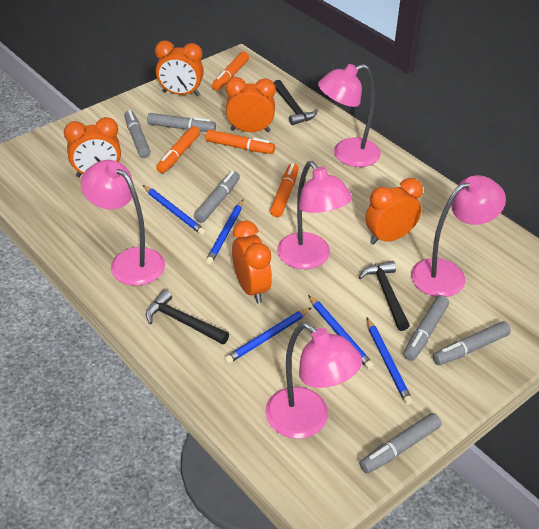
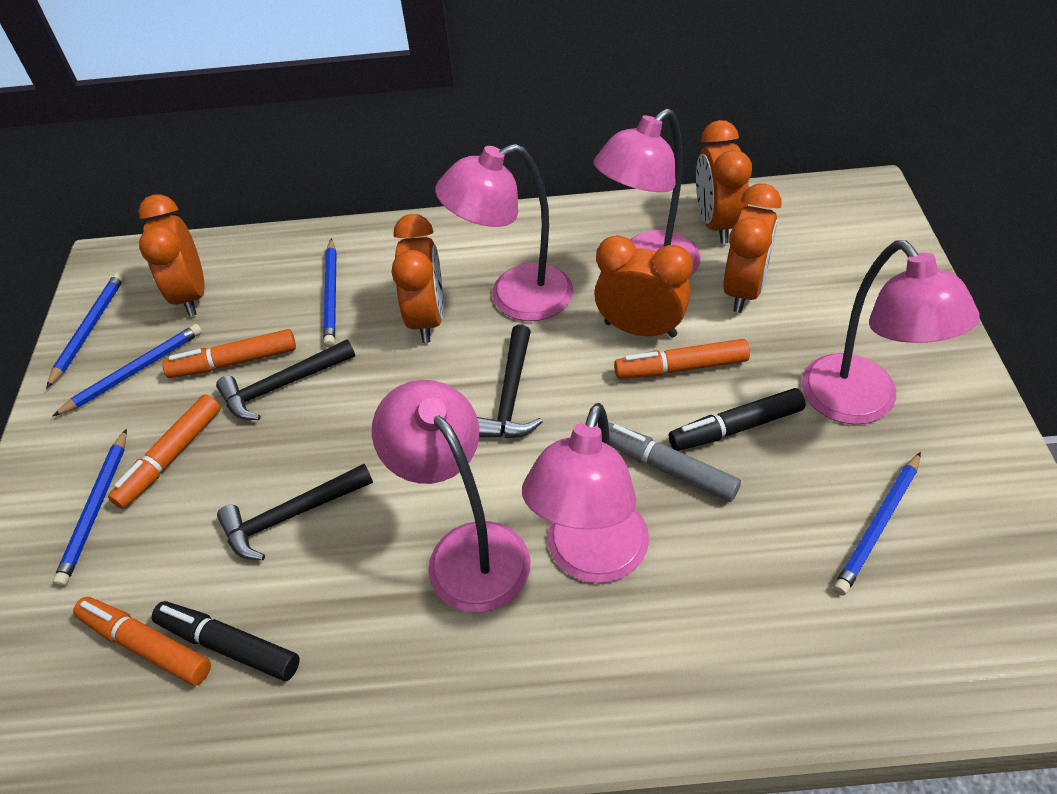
black marker: 0 -> 2
grey marker: 6 -> 1

